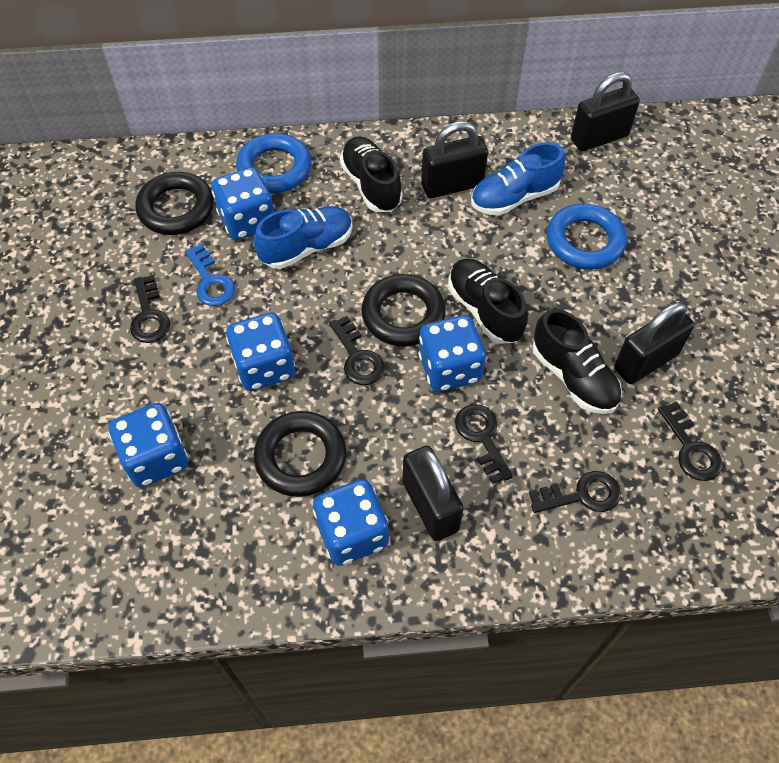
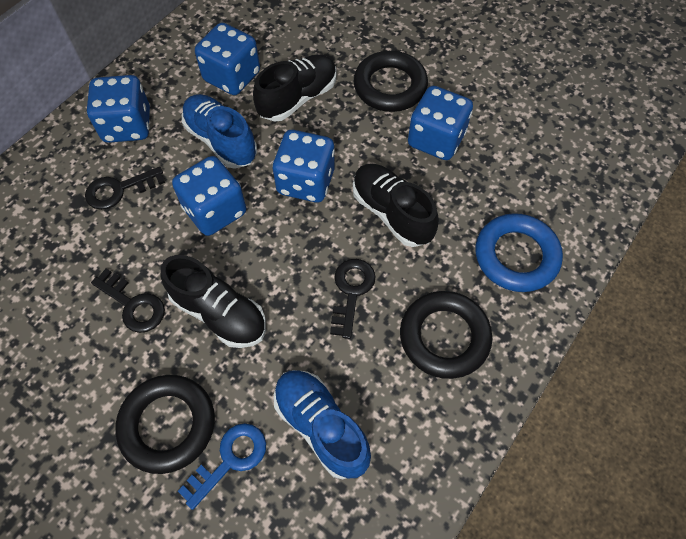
black key: 5 -> 3
black padlock: 4 -> 0
blue ring: 2 -> 1

